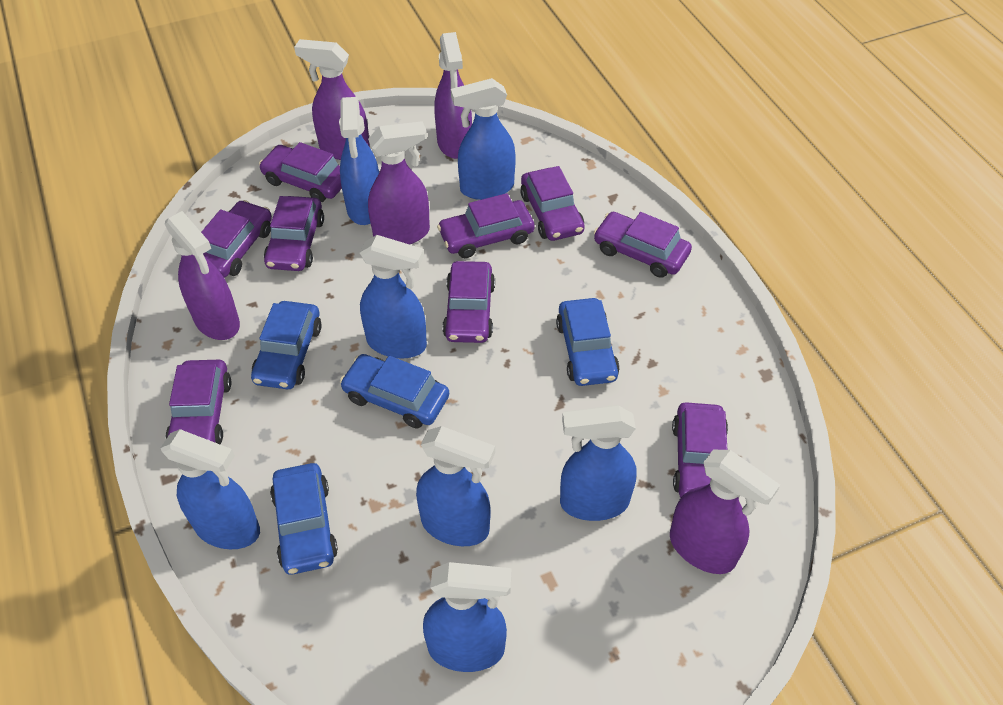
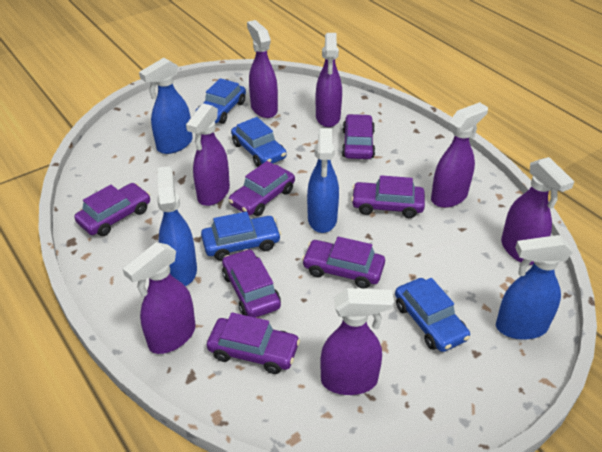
blue spray bottle: 7 -> 4
purple car: 9 -> 7
purple spray bottle: 5 -> 7

